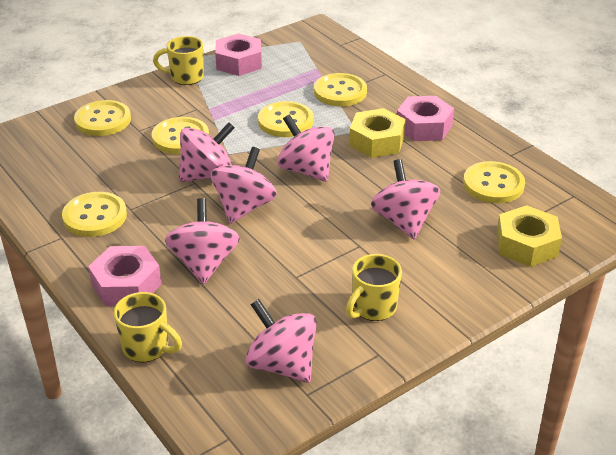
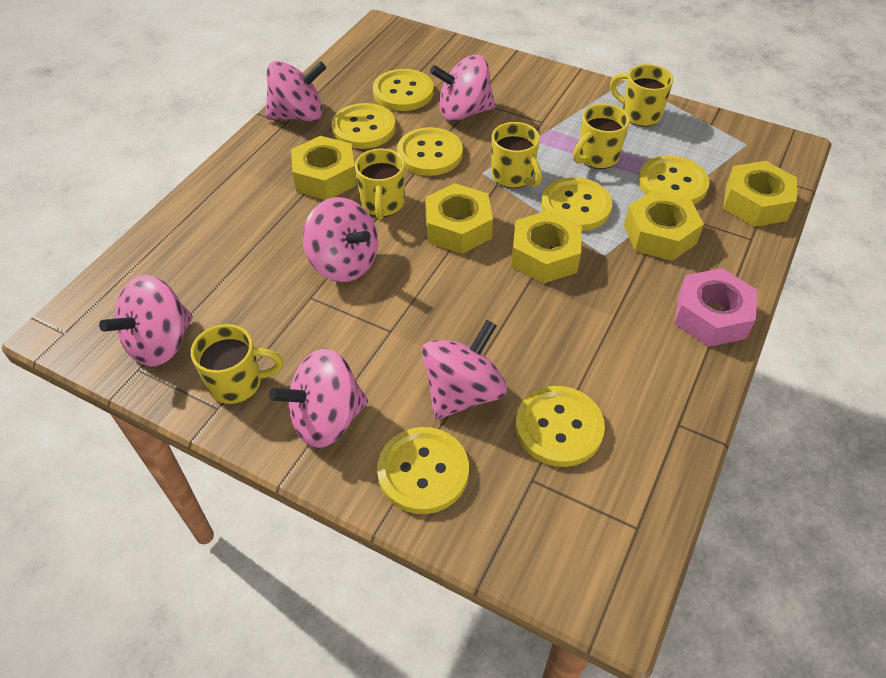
pink nut: 3 -> 1
yellow button: 6 -> 7
yellow mug: 3 -> 5
yellow nut: 2 -> 5

